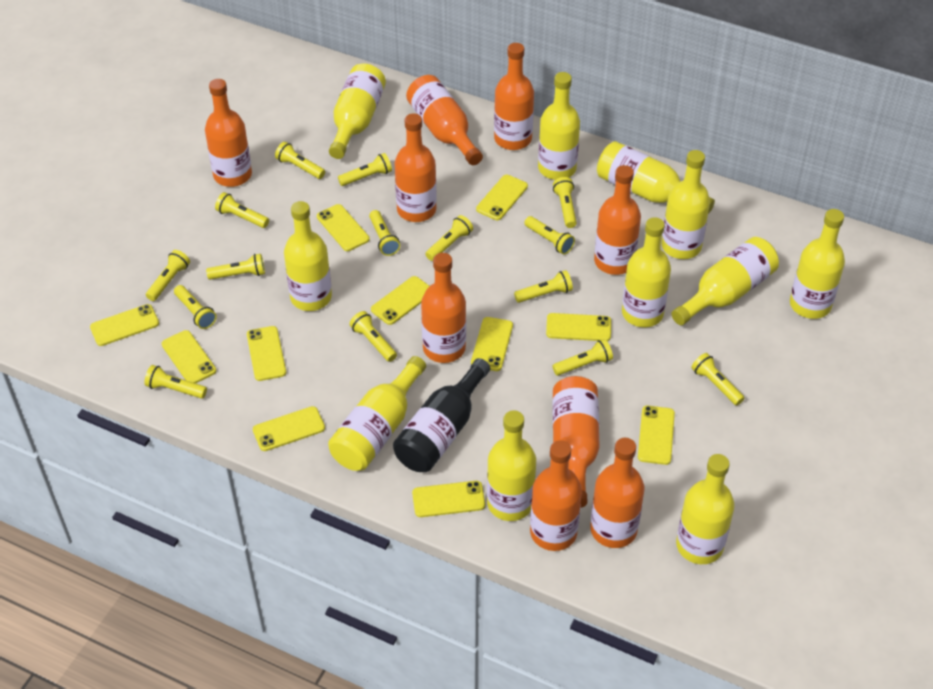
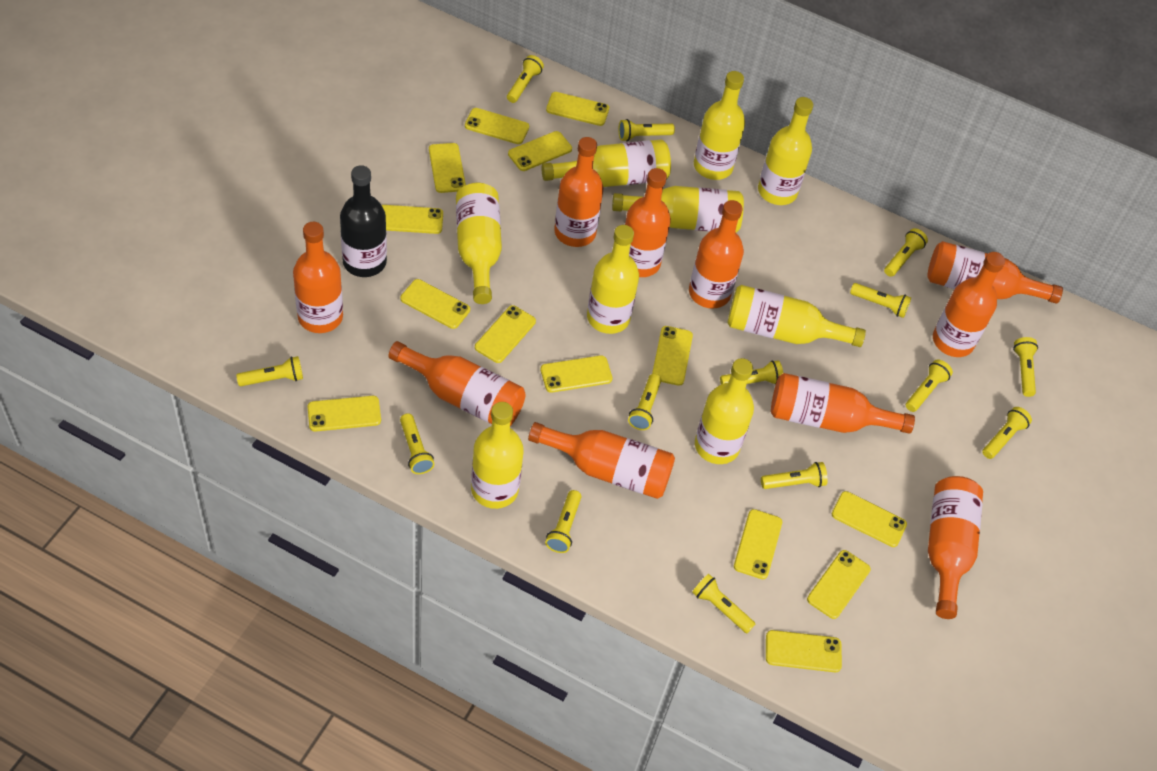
orange bottle: 9 -> 10
yellow bottle: 11 -> 9
yellow flashlight: 15 -> 14
yellow phone: 11 -> 14

